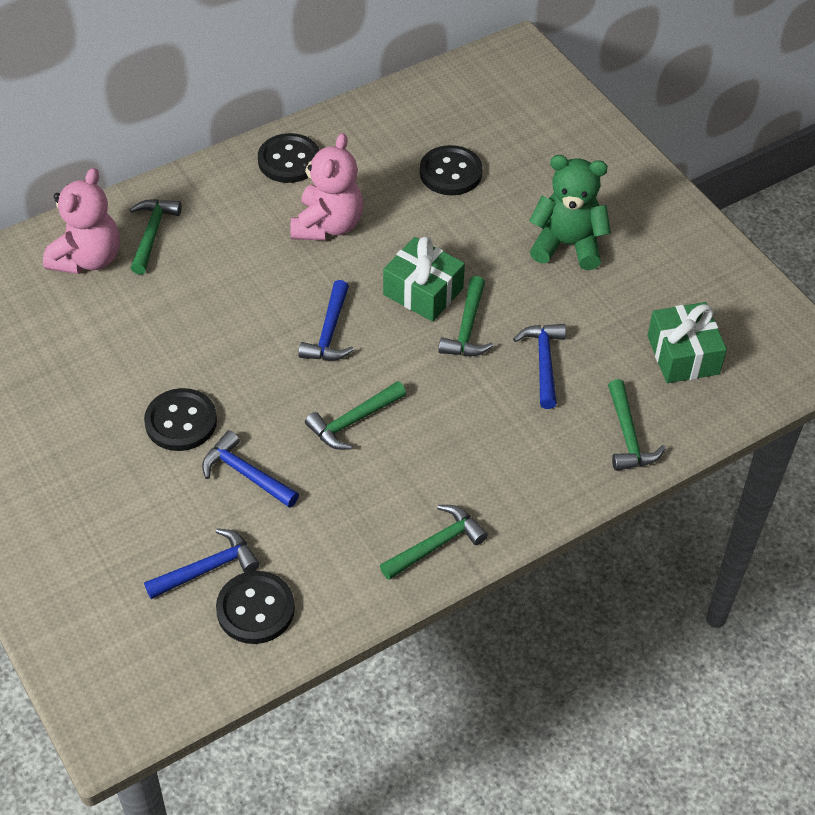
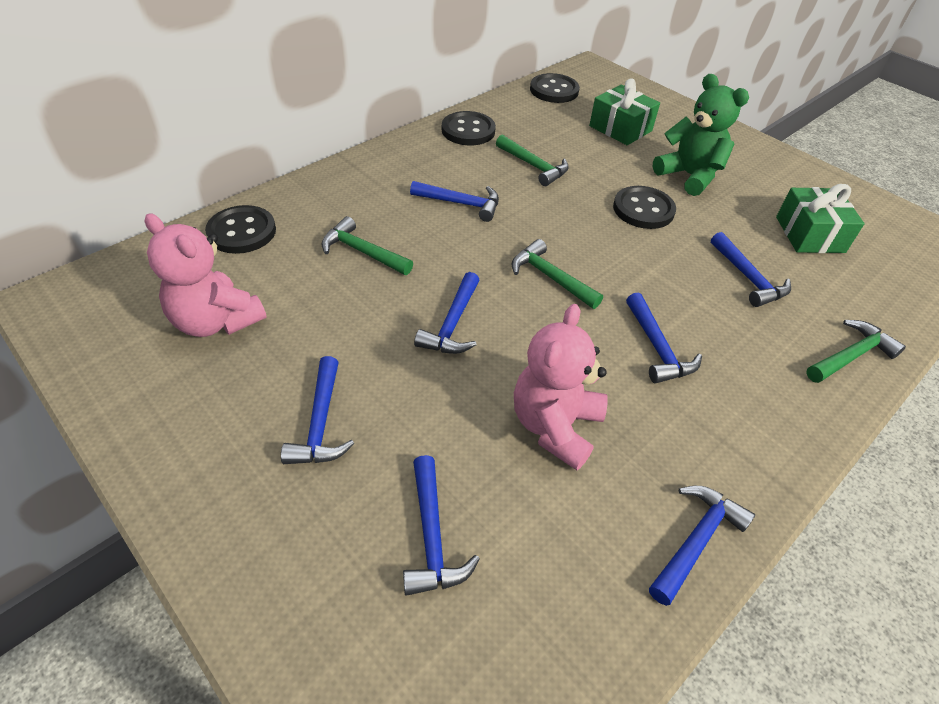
blue hammer: 4 -> 7
green hammer: 5 -> 4

